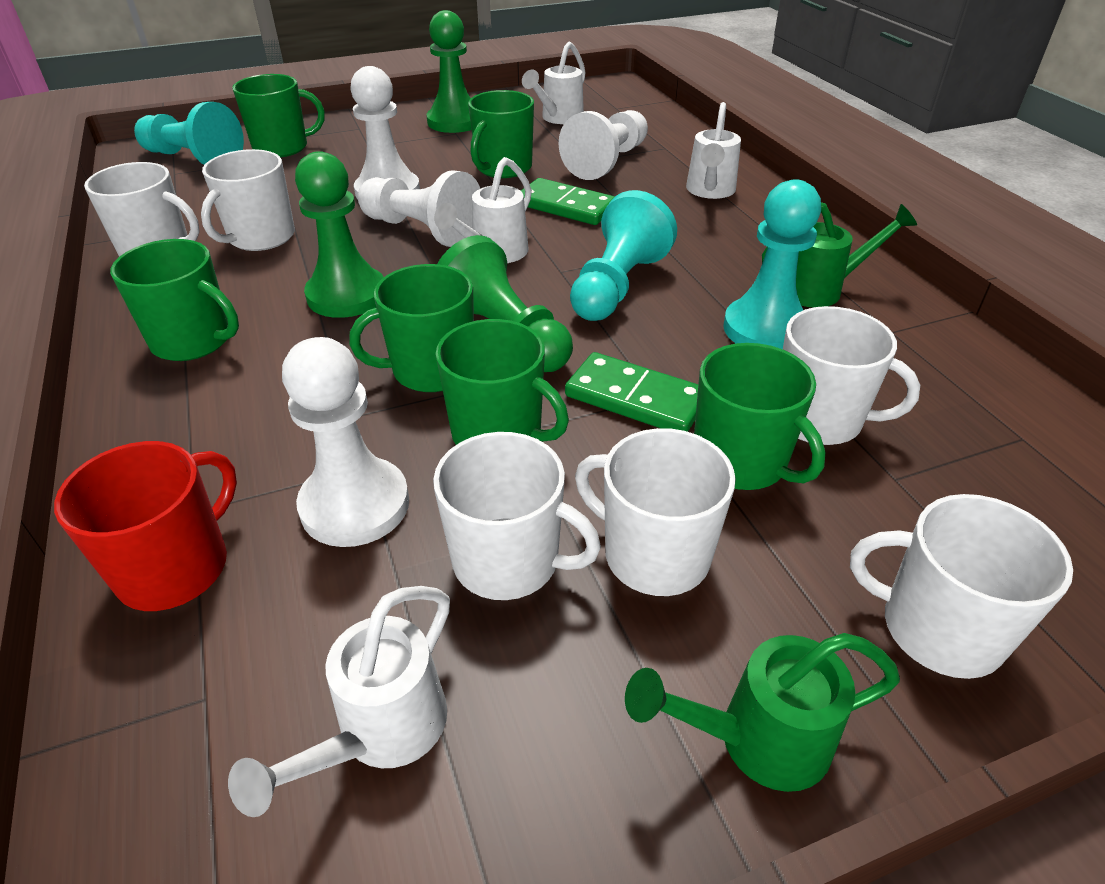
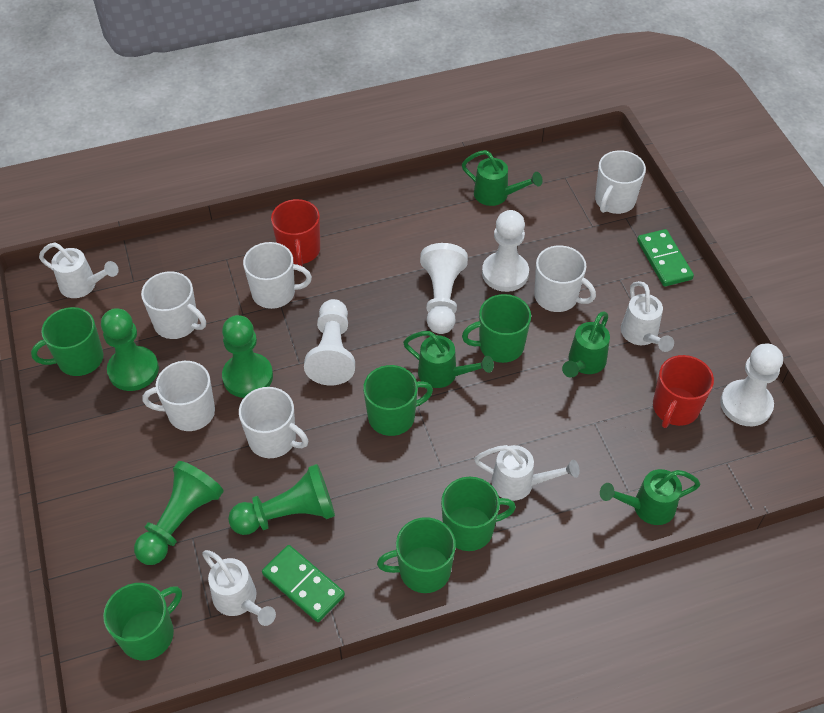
green pawn: 3 -> 4
green watering can: 2 -> 4
red mug: 1 -> 2
turquoise pawn: 3 -> 0

